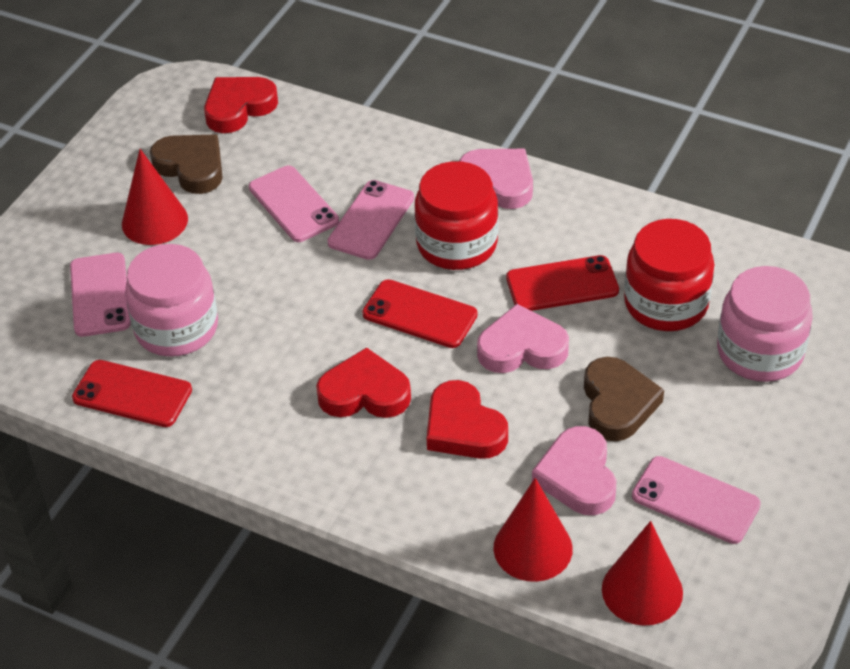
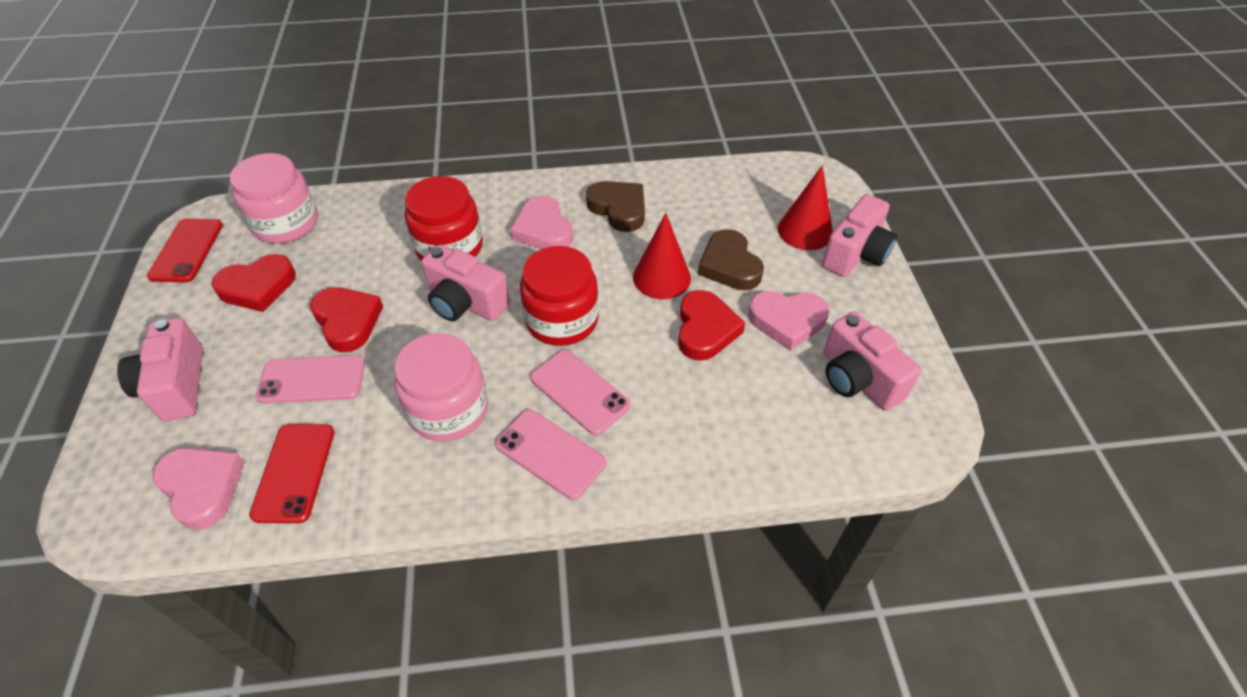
pink camera: 0 -> 4
pink phone: 4 -> 3
red cone: 3 -> 2
red phone: 3 -> 2

